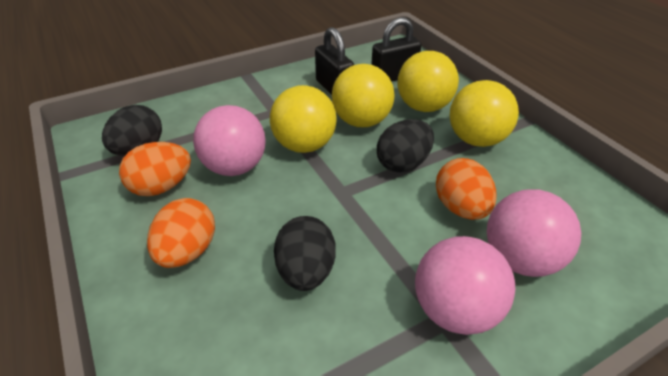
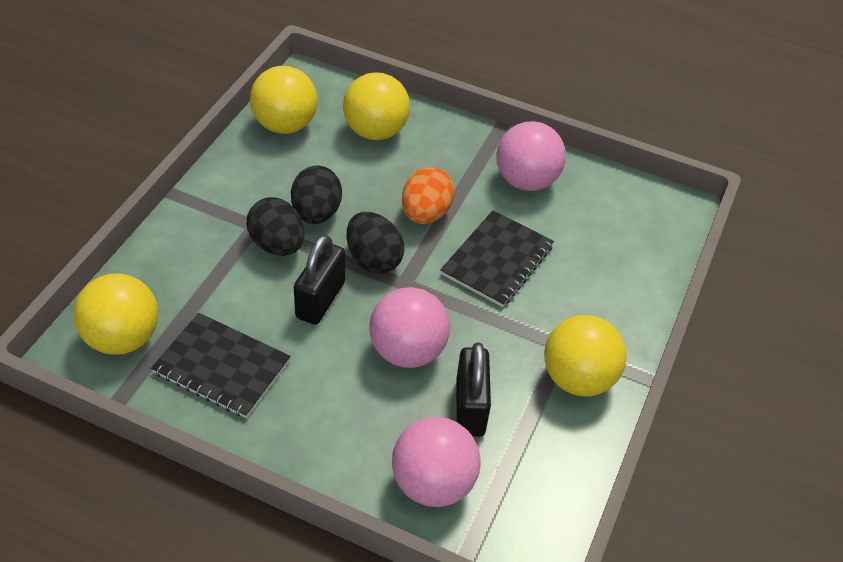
black notebook: 0 -> 2
orange egg: 3 -> 1

